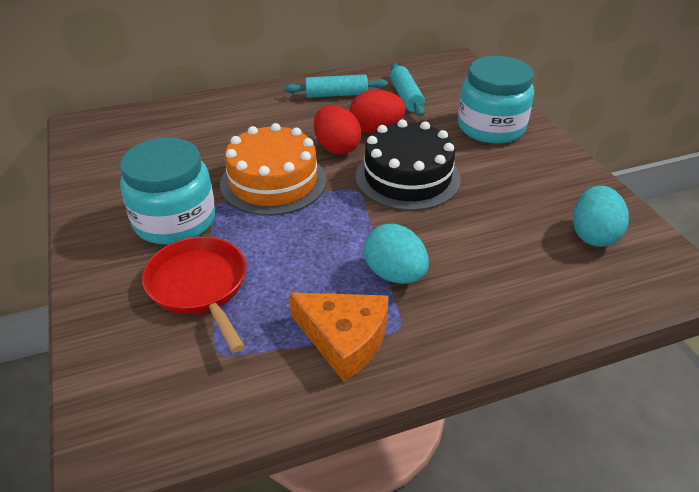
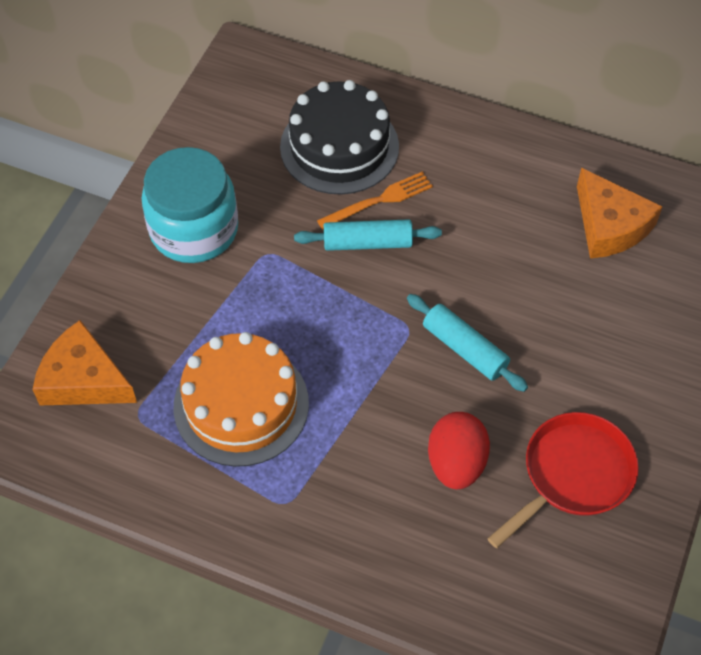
orange cheese: 1 -> 2
orange fork: 0 -> 1
red egg: 2 -> 1
turquoise egg: 2 -> 0
turquoise jar: 2 -> 1

